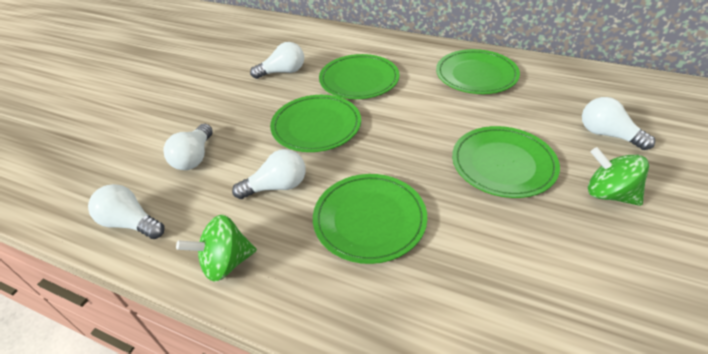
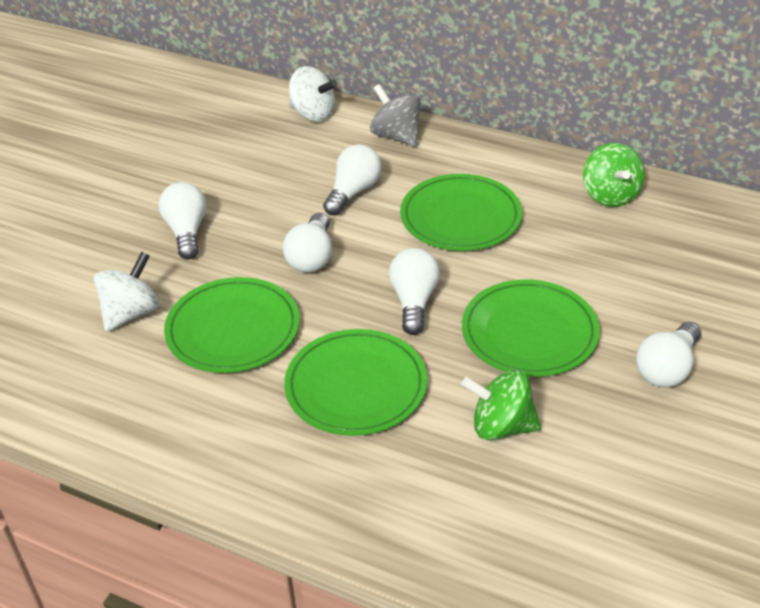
green plate: 5 -> 4
grey spinning top: 0 -> 1
white spinning top: 0 -> 2

